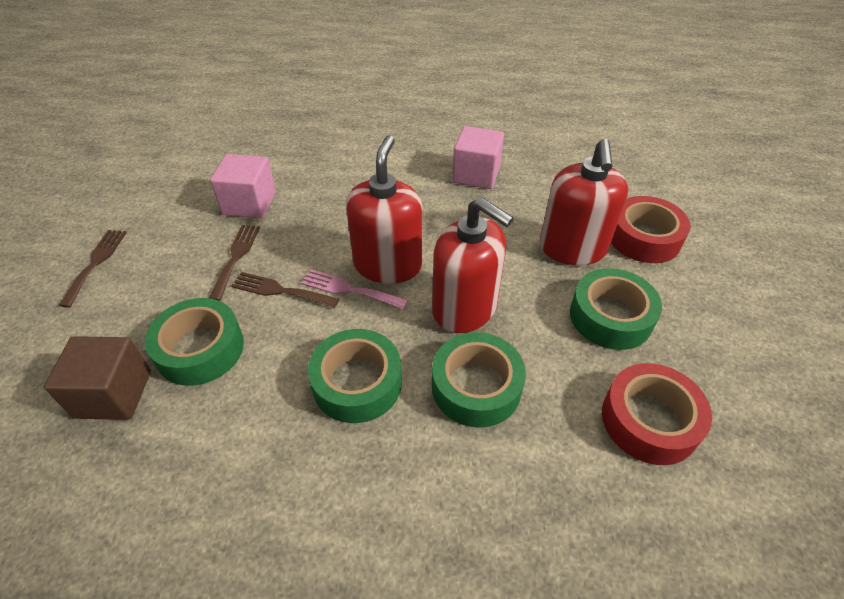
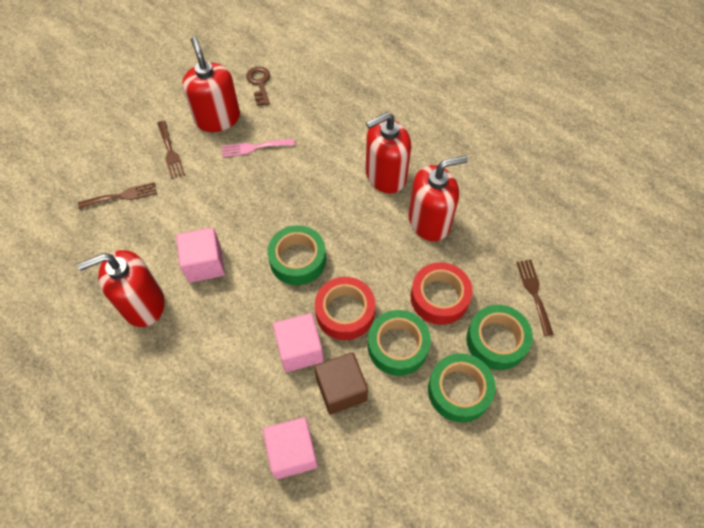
brown key: 0 -> 1
pink cube: 2 -> 3
red soap dispenser: 3 -> 4

